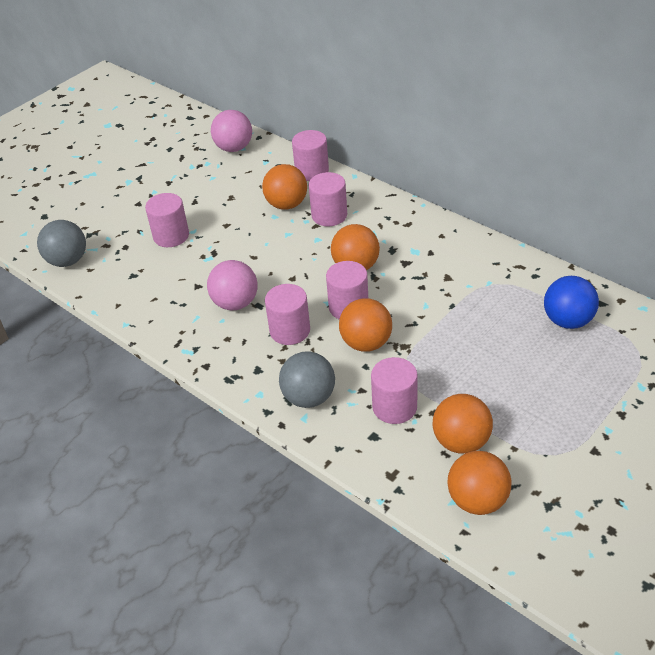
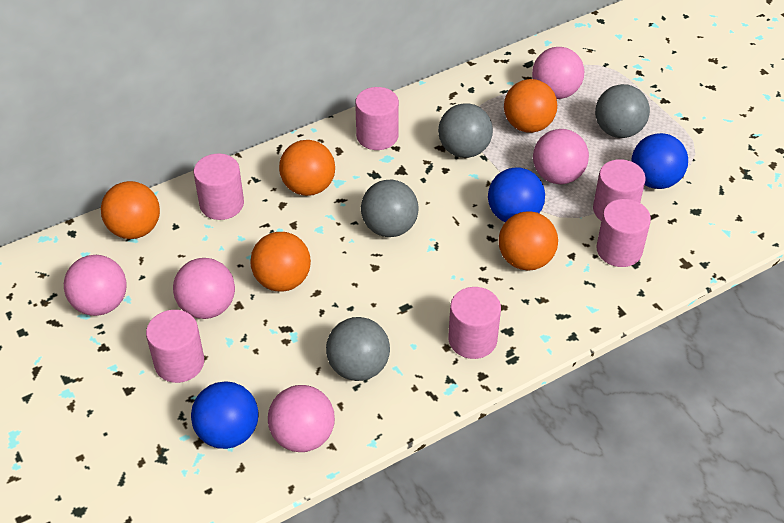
blue ball: 1 -> 3
grey ball: 2 -> 4
pink ball: 2 -> 5

